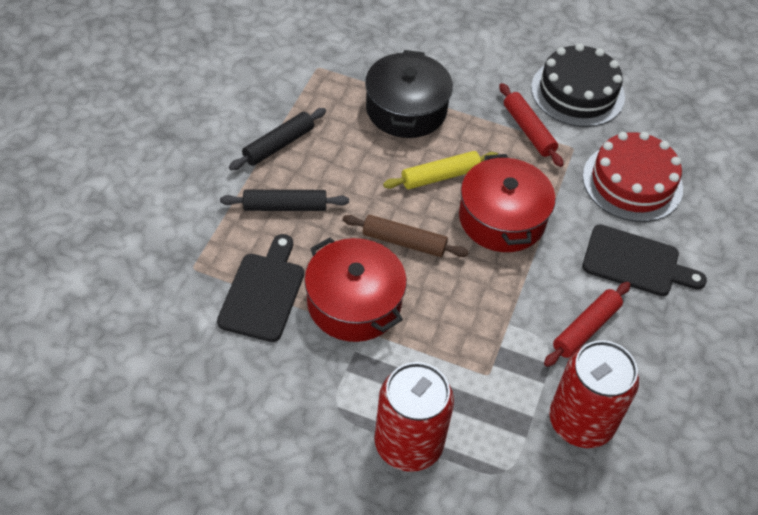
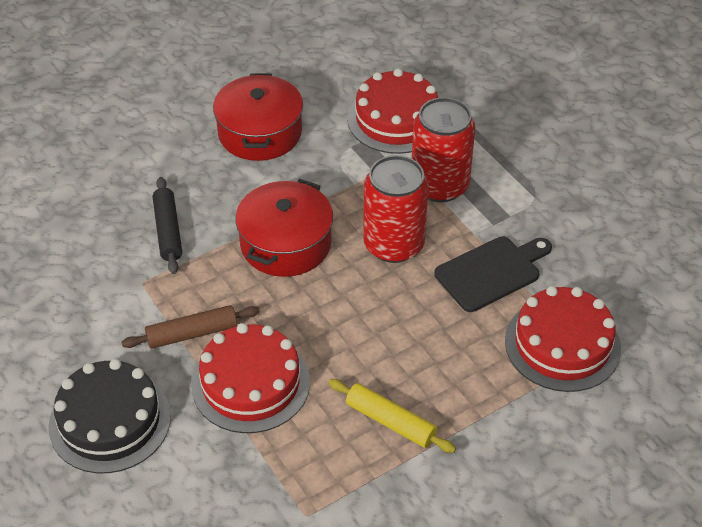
black cutting board: 2 -> 1
black pot: 1 -> 0
black rolling pin: 2 -> 1
red cake: 1 -> 3
red rolling pin: 2 -> 0

